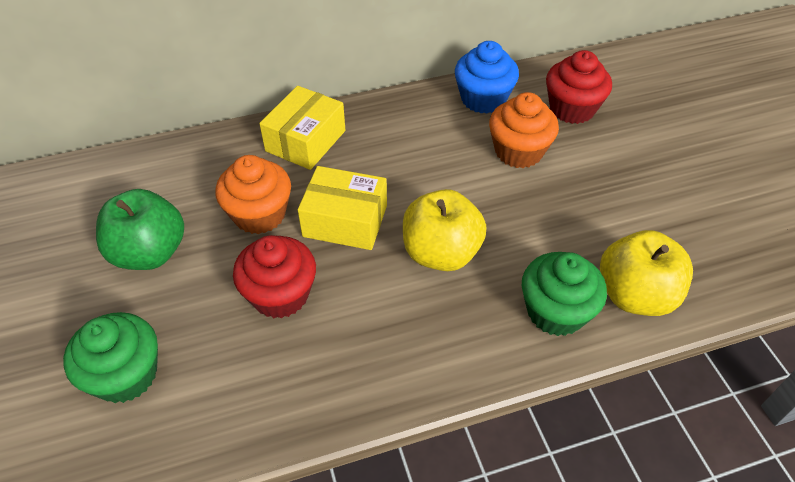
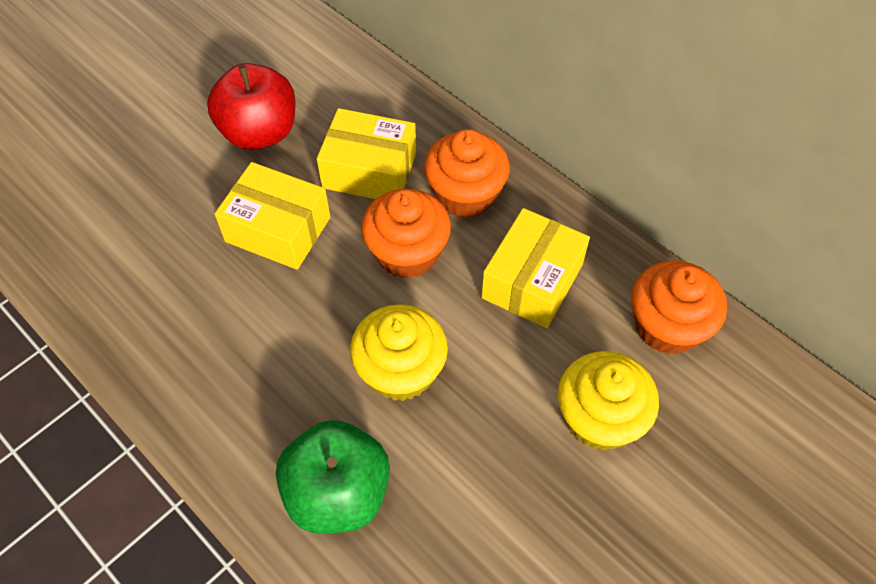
blue cupcake: 1 -> 0
green cupcake: 2 -> 0
orange cupcake: 2 -> 3
red apple: 0 -> 1
red cupcake: 2 -> 0
yellow apple: 2 -> 0
yellow box: 2 -> 3
yellow cupcake: 0 -> 2

